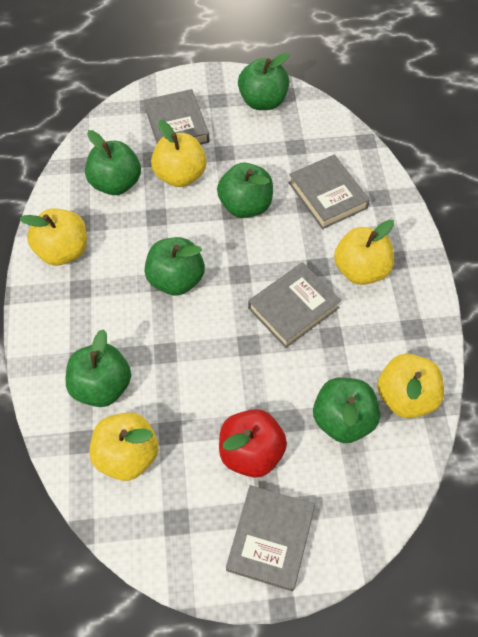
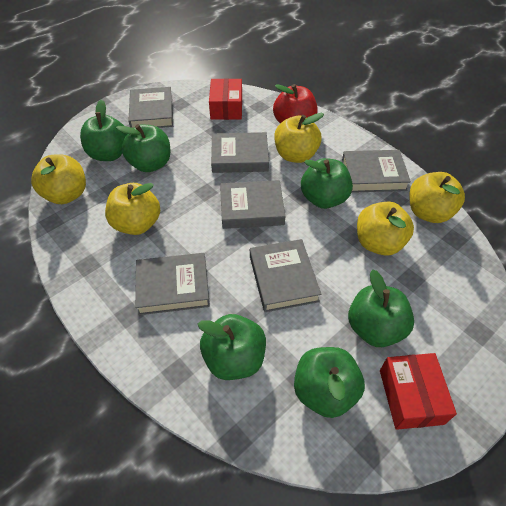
grey book: 4 -> 6
red box: 0 -> 2

